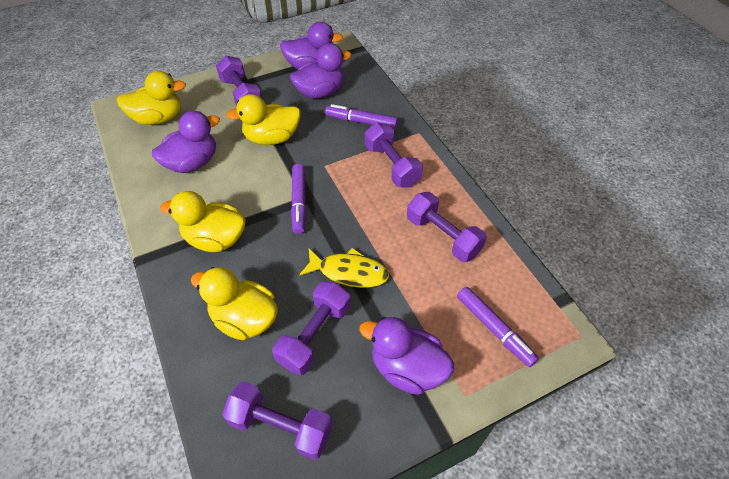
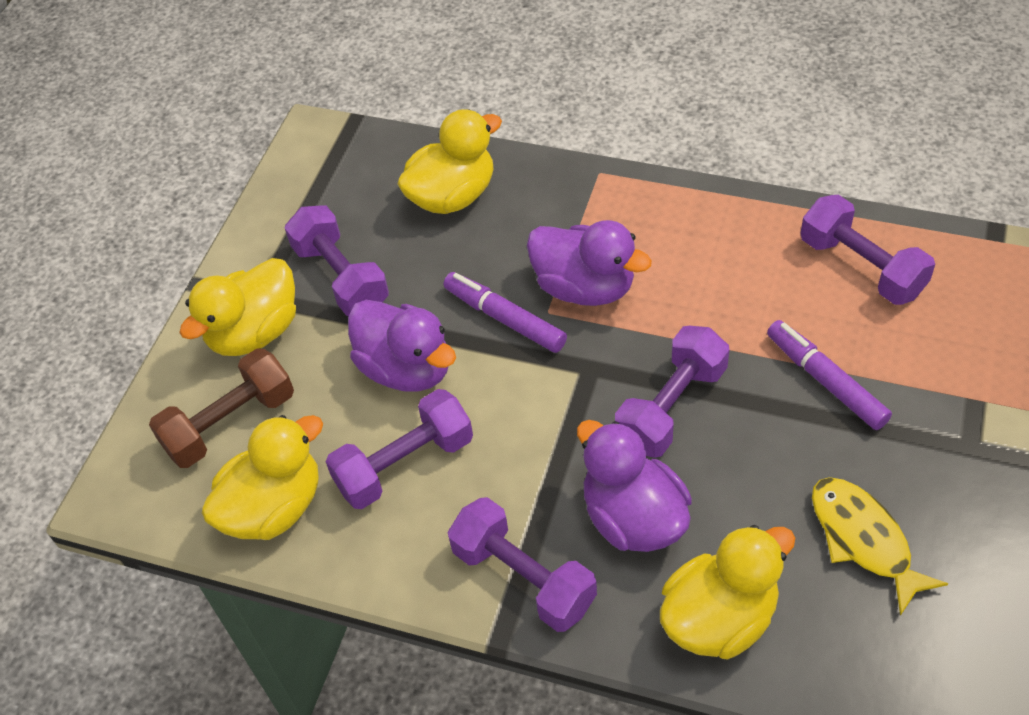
brown dumbbell: 0 -> 1
purple duck: 4 -> 3
purple marker: 3 -> 2

